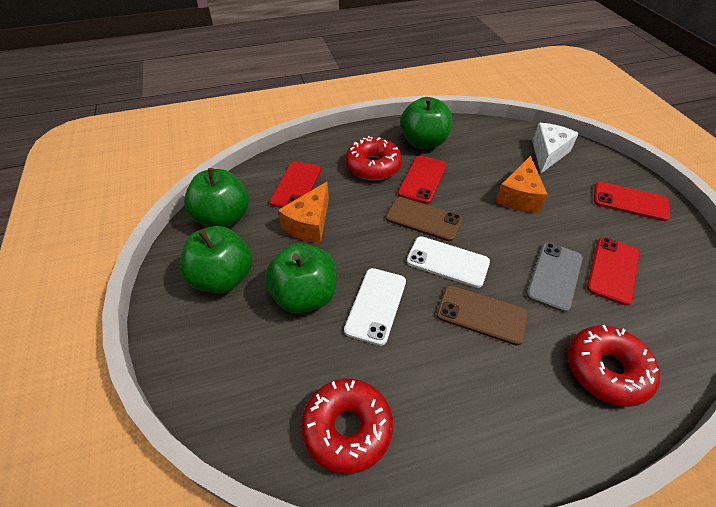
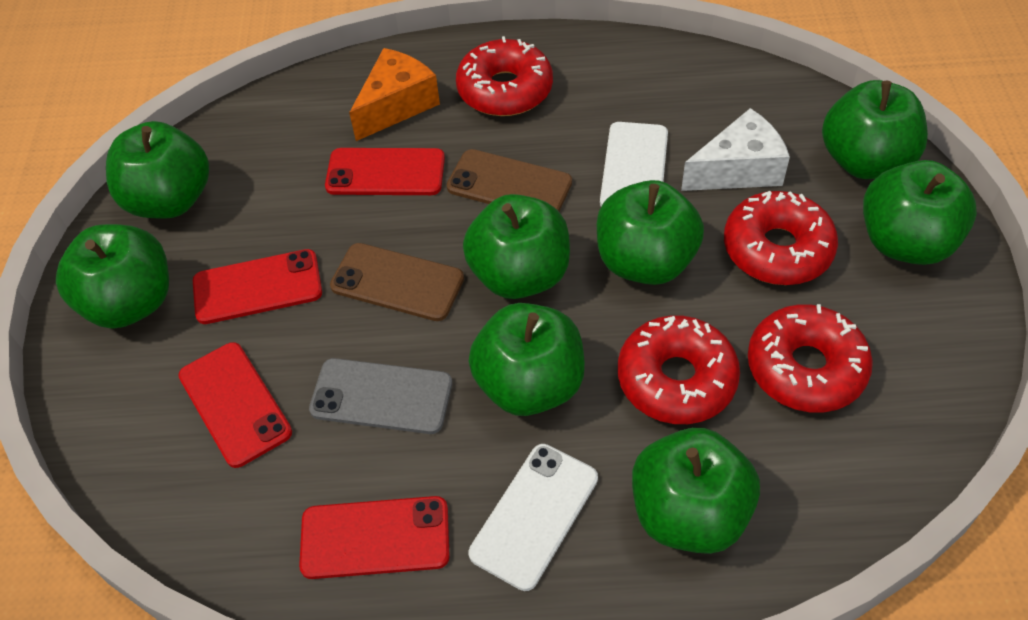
green apple: 4 -> 8
orange cheese: 2 -> 1
red donut: 3 -> 4

